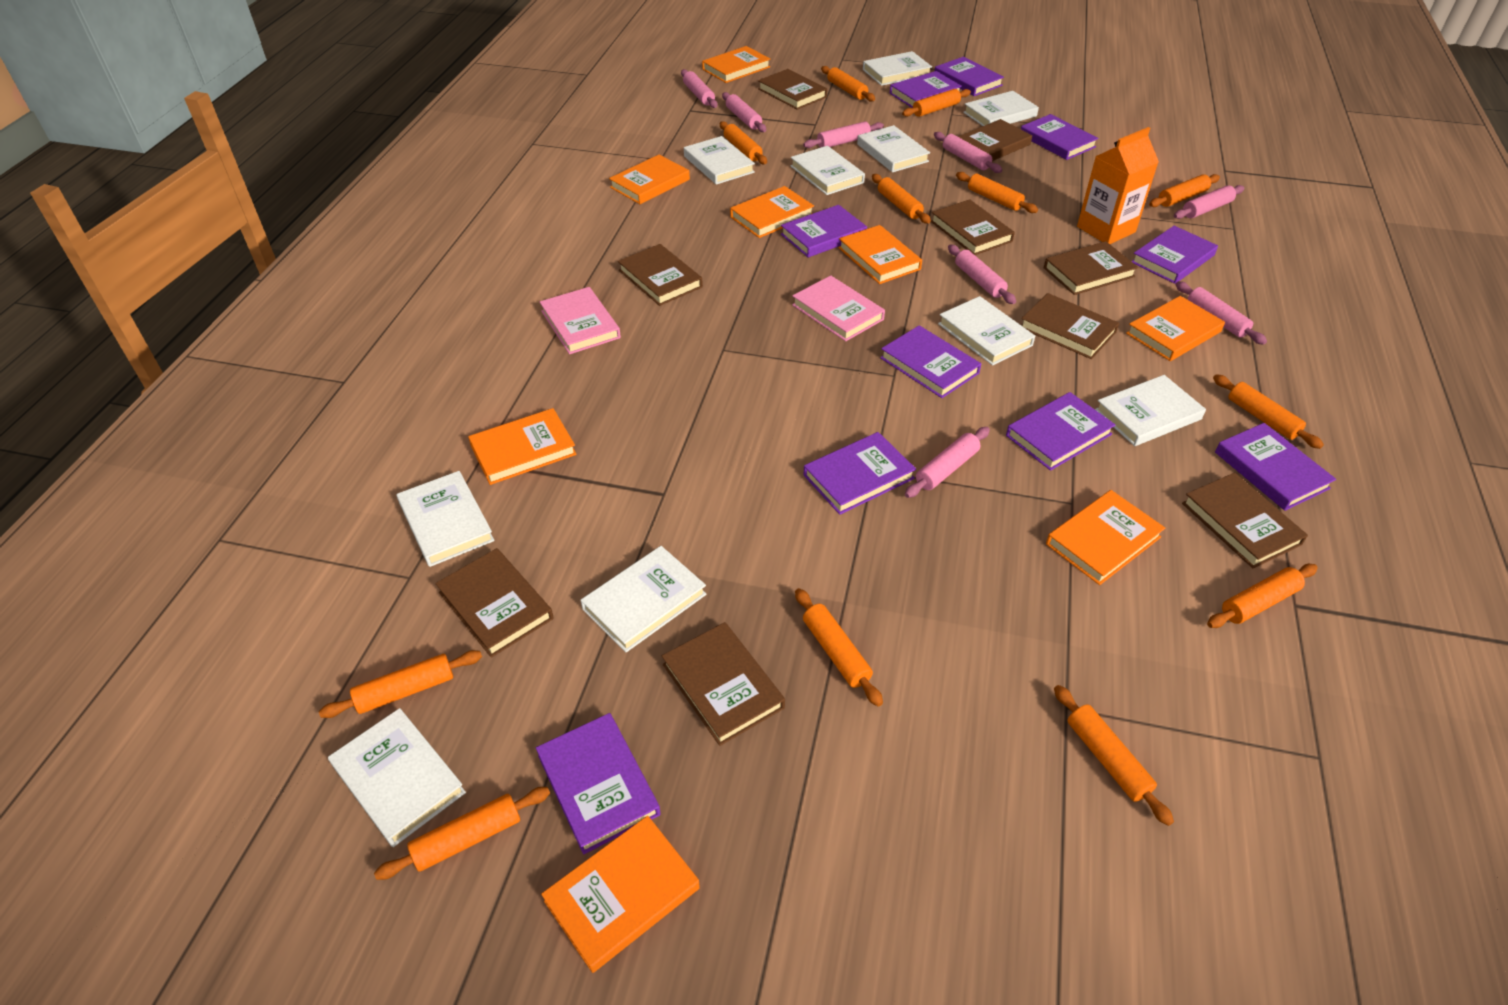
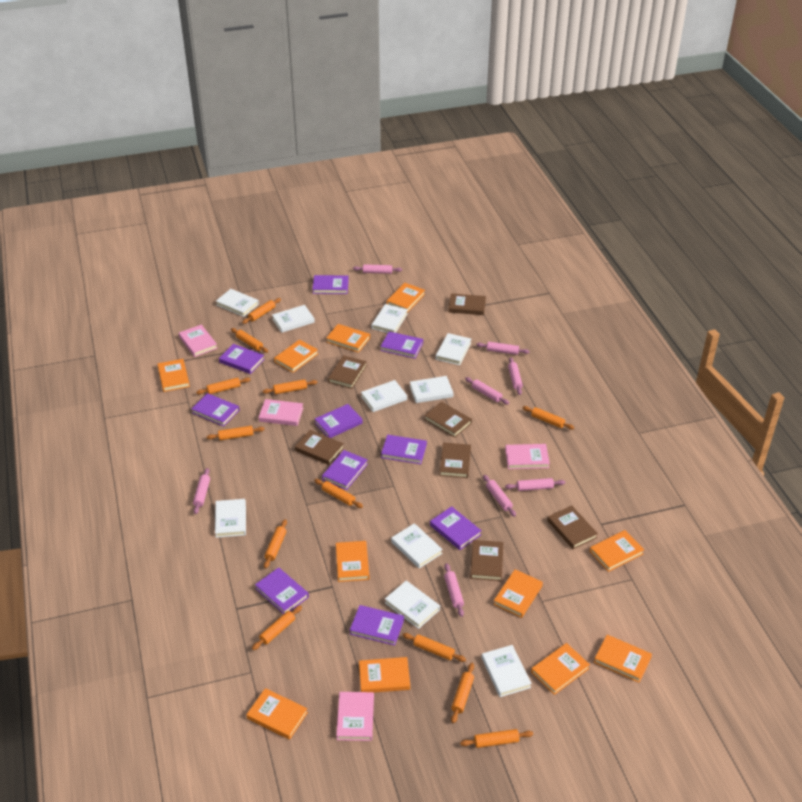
brown book: 9 -> 7
orange book: 8 -> 11
orange carton: 1 -> 0
pink book: 2 -> 4

